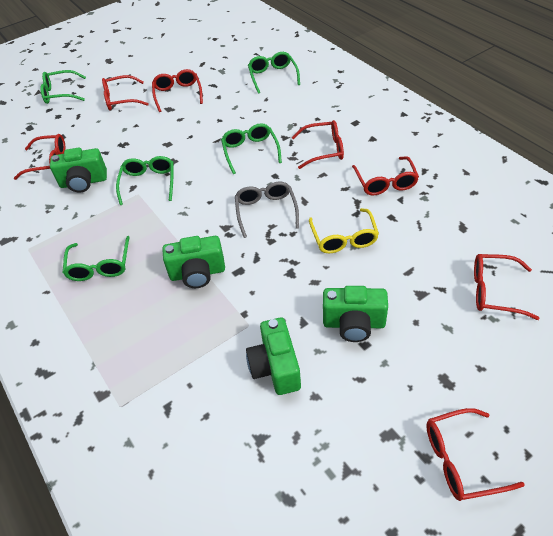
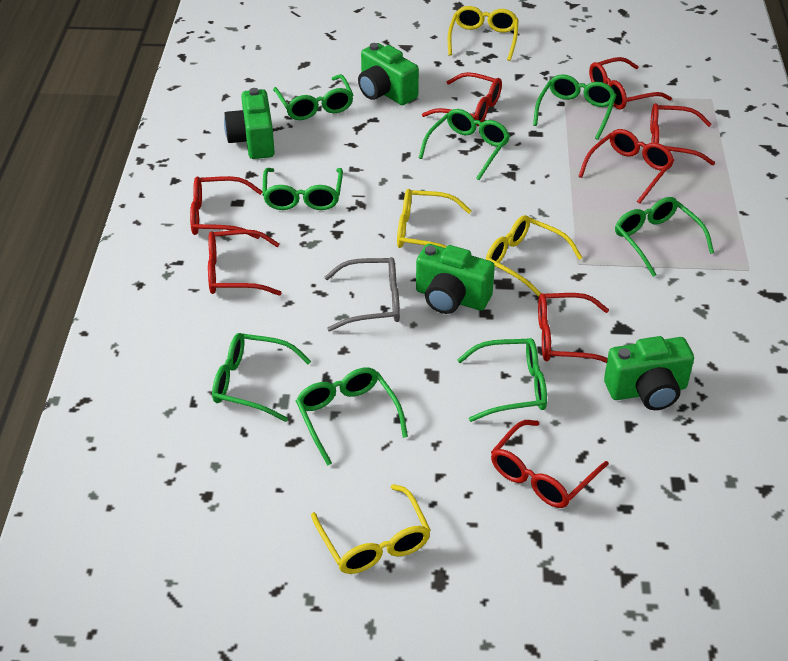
green glasses: 5 -> 8
red glasses: 7 -> 8
yellow glasses: 1 -> 4

